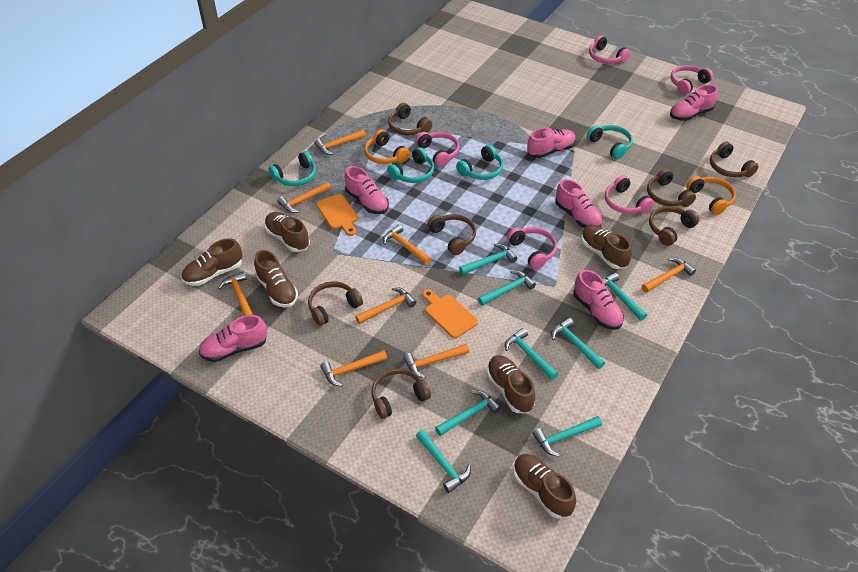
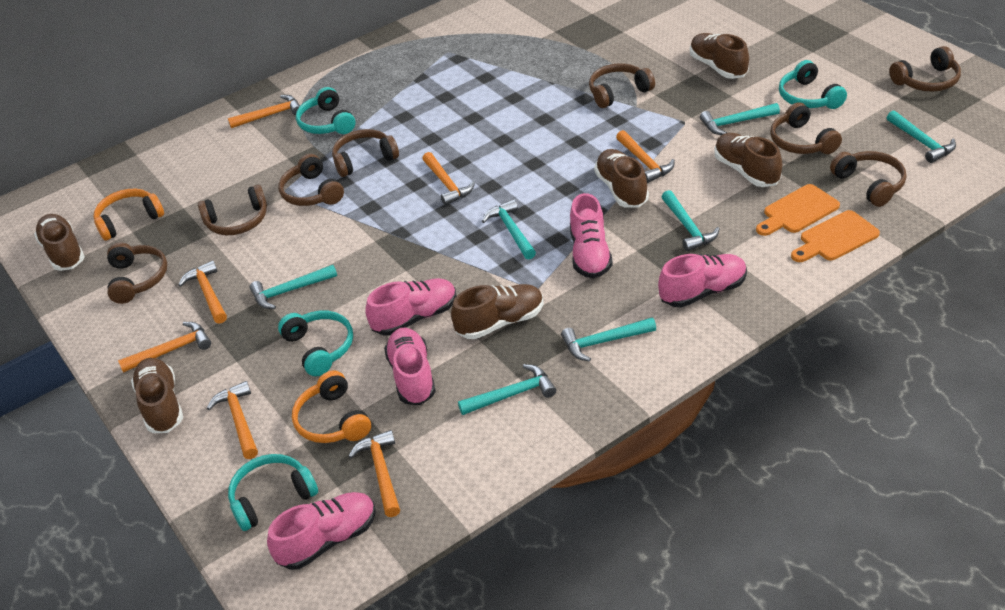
brown headphones: 7 -> 8
orange hammer: 8 -> 7
pink headphones: 5 -> 0
pink shoe: 6 -> 5
turquoise hammer: 8 -> 7

